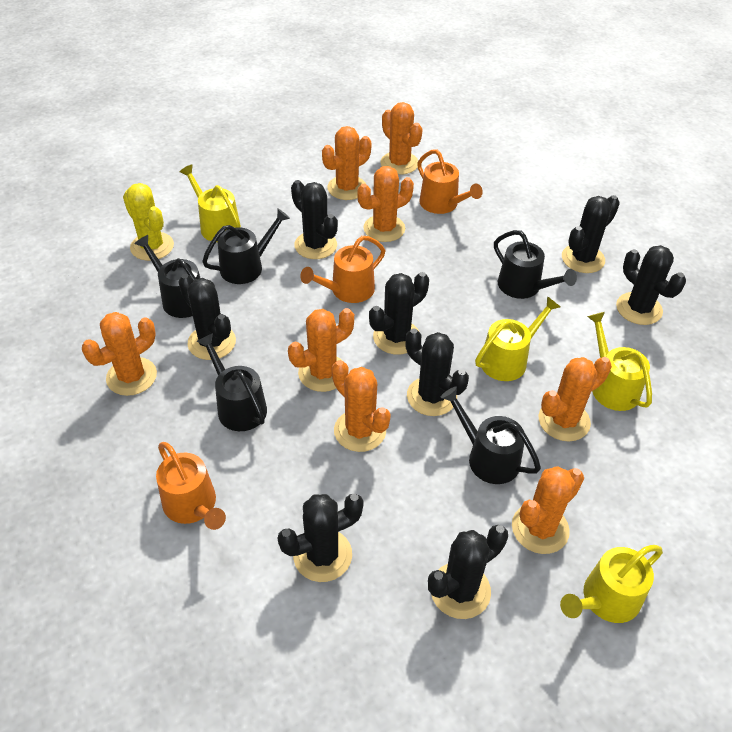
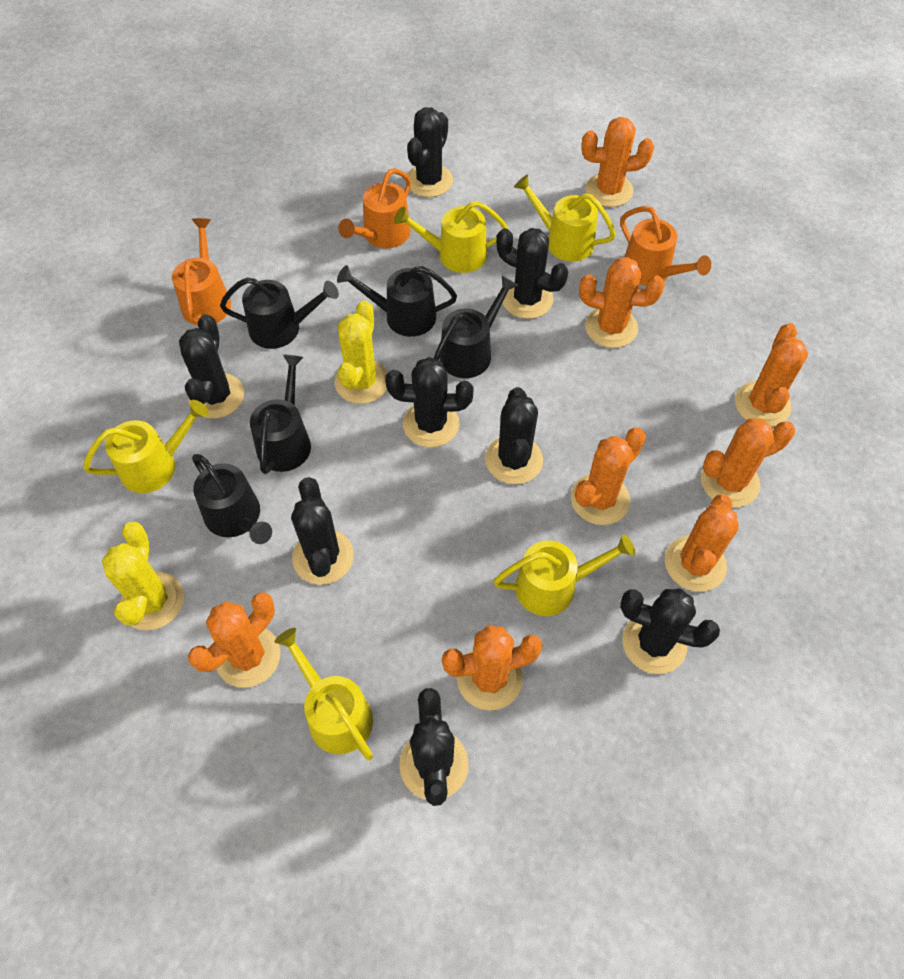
yellow cactus: 1 -> 2
yellow watering can: 4 -> 5

